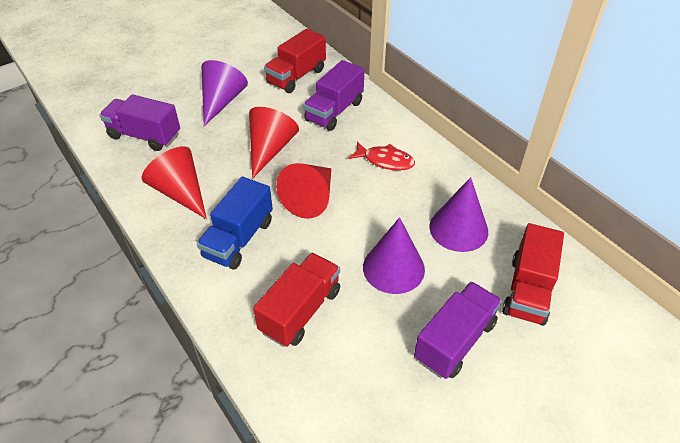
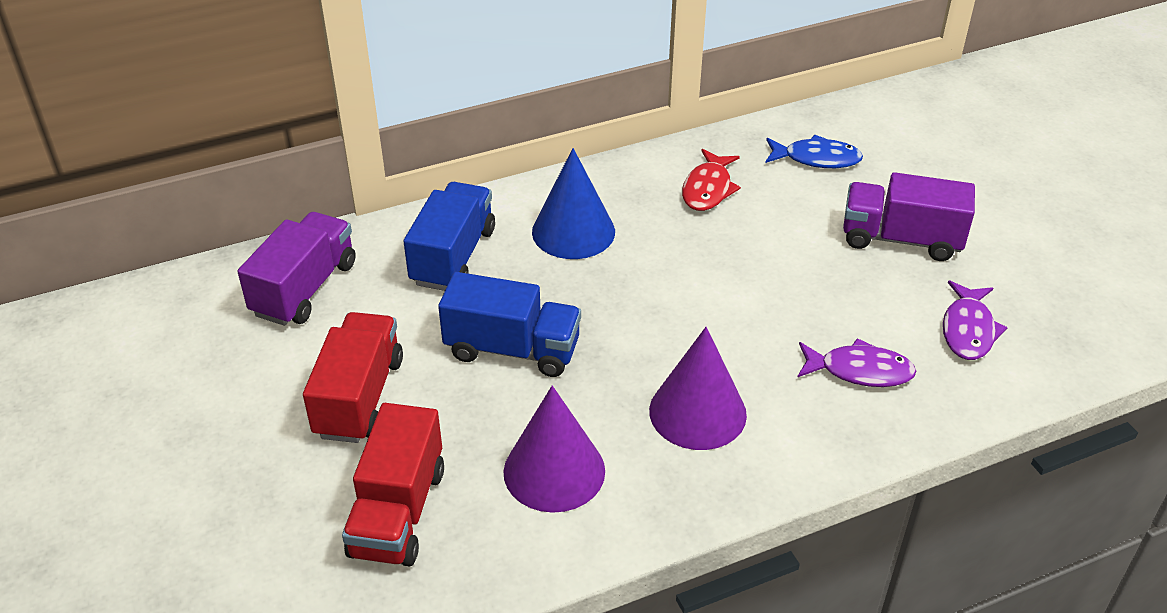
blue cone: 0 -> 1
blue fish: 0 -> 1
blue truck: 1 -> 2
purple cone: 3 -> 2
purple fish: 0 -> 2
purple truck: 3 -> 2
red cone: 3 -> 0
red truck: 3 -> 2

